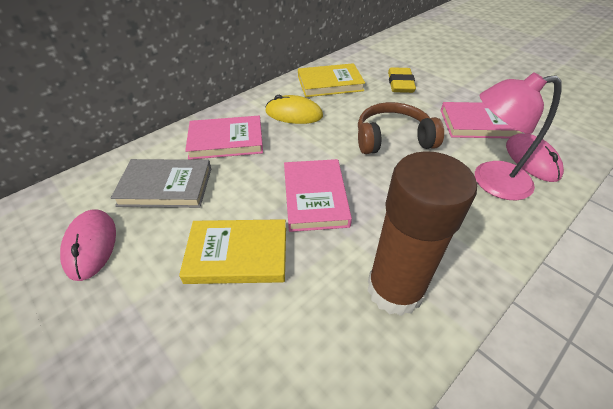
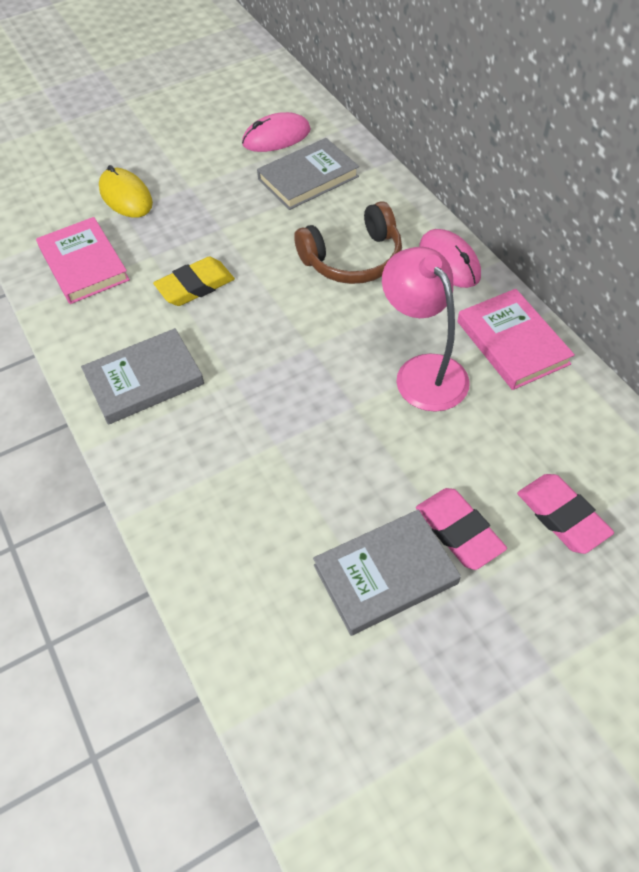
brown glue stick: 1 -> 0
grey book: 1 -> 3
pink book: 3 -> 2
pink eraser: 0 -> 2
yellow book: 2 -> 0

